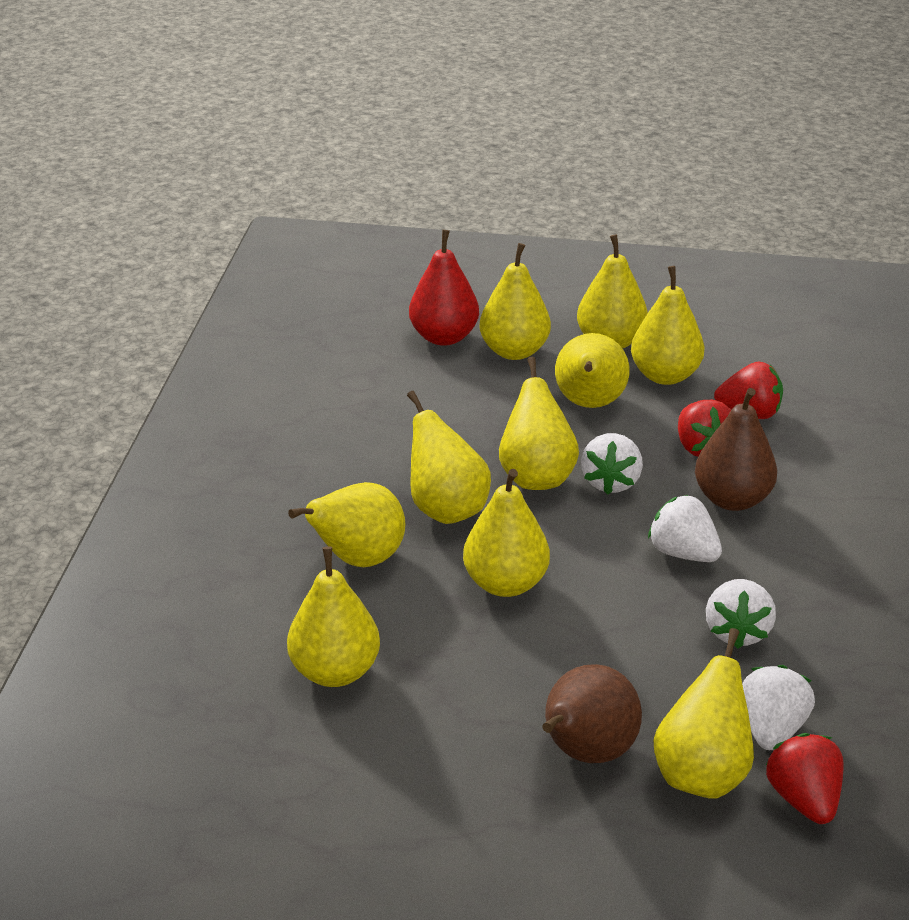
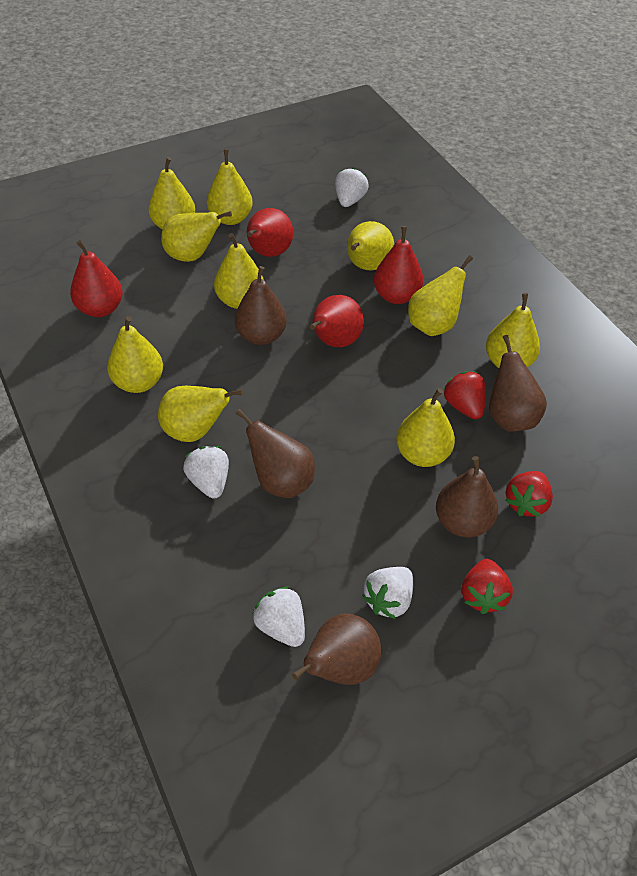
brown pear: 2 -> 5
red pear: 1 -> 4

